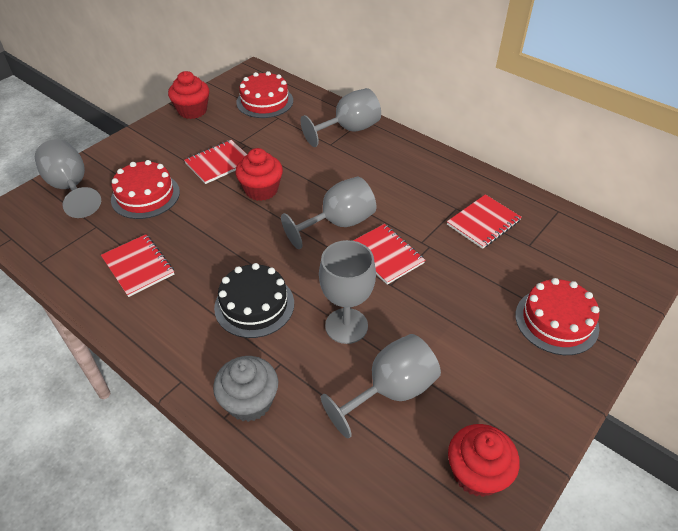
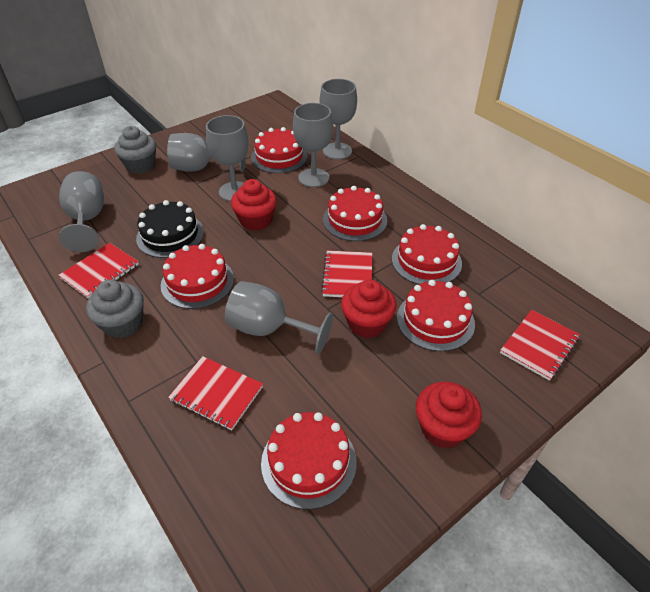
grey cupcake: 1 -> 2
grey goblet: 5 -> 6
red cake: 3 -> 6

